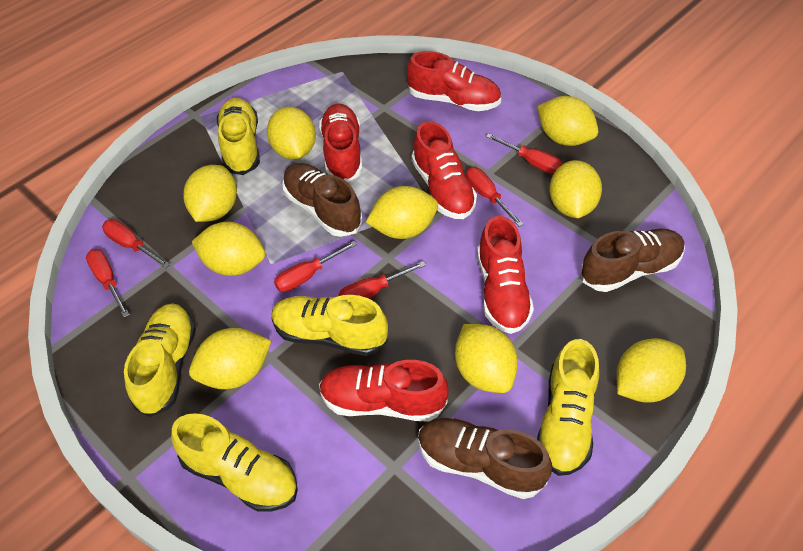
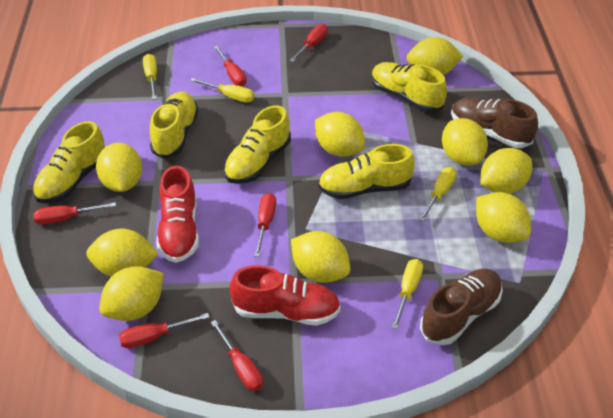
brown shoe: 3 -> 2
red shoe: 5 -> 2
yellow screwdriver: 0 -> 4

